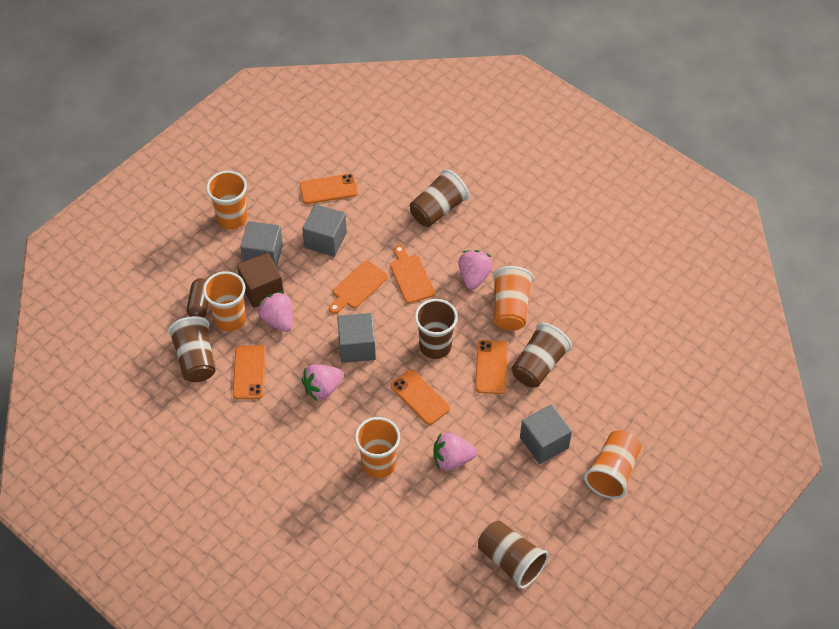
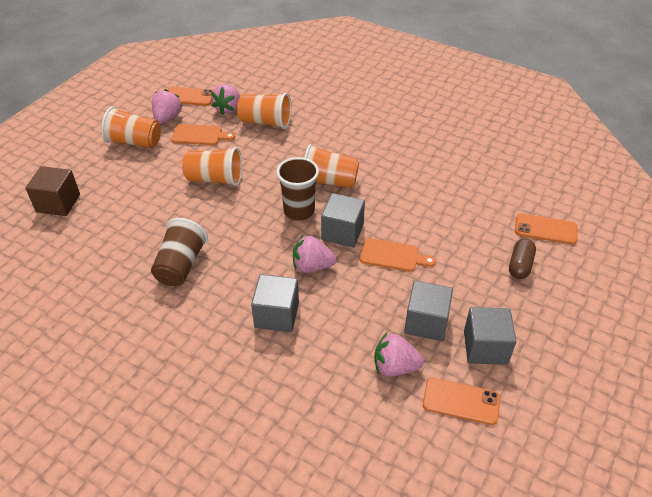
brown cup: 5 -> 2
orange cup: 5 -> 4
orange phone: 4 -> 3

